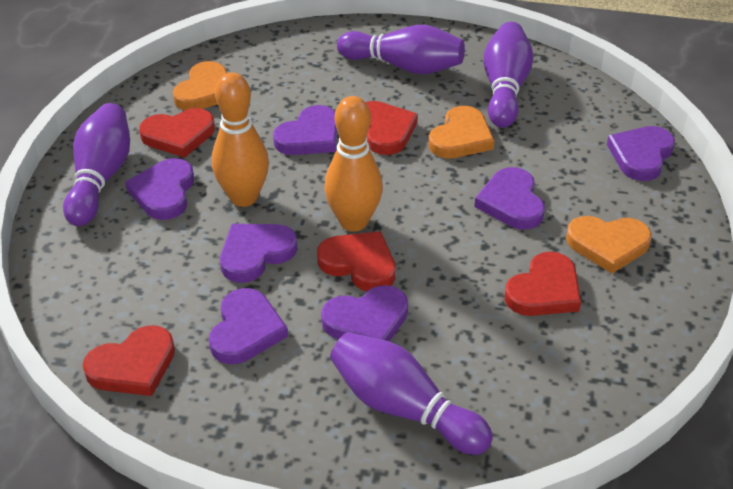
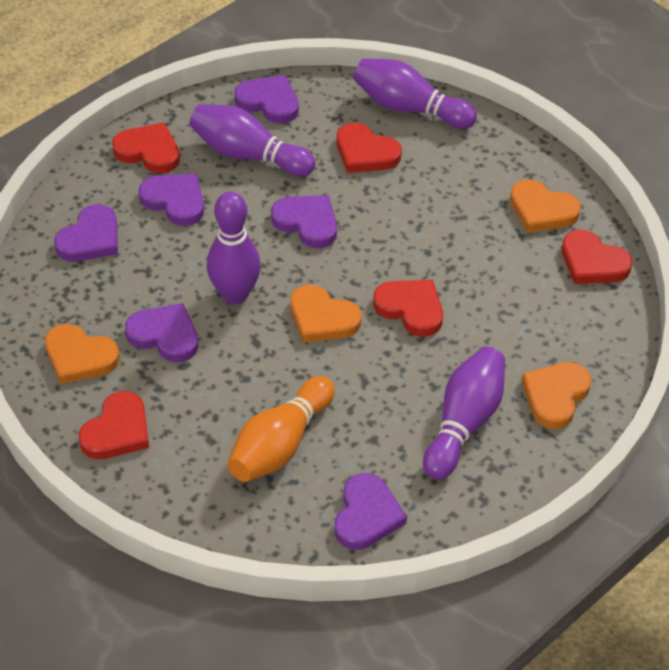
orange bowling pin: 2 -> 1
orange heart: 3 -> 4
purple heart: 7 -> 6

